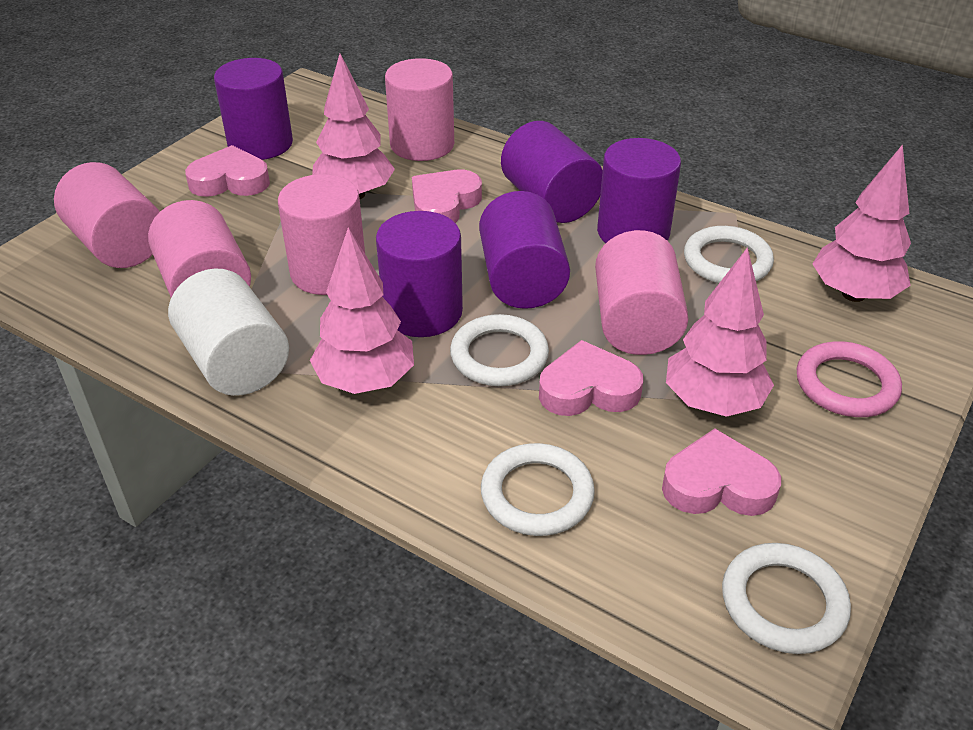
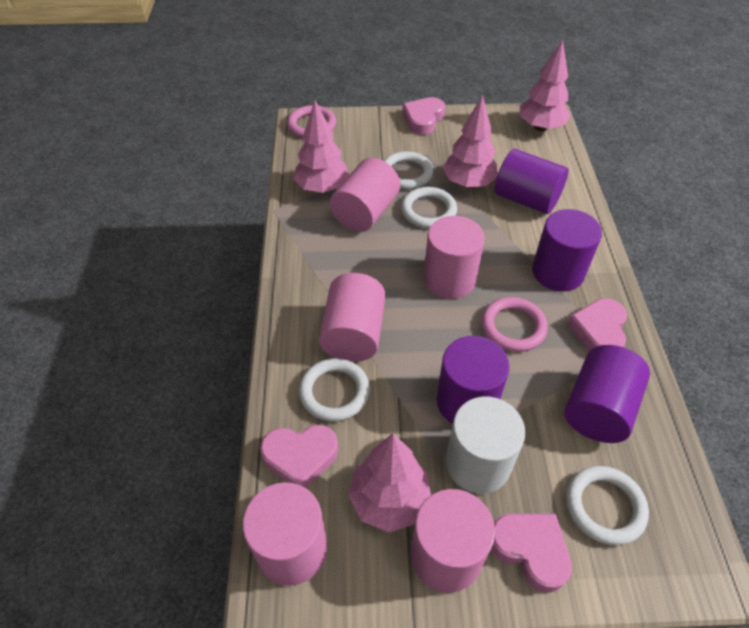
pink ring: 1 -> 2
purple cylinder: 5 -> 4

